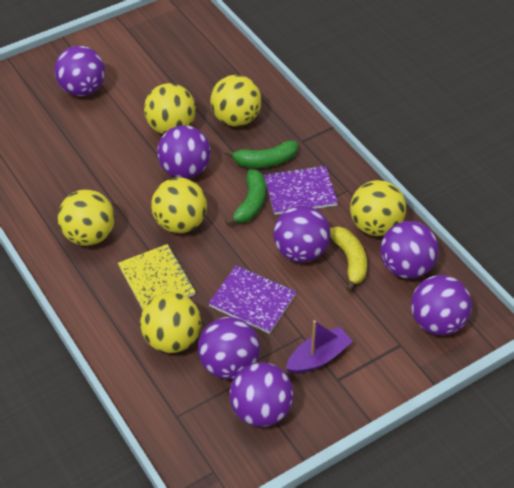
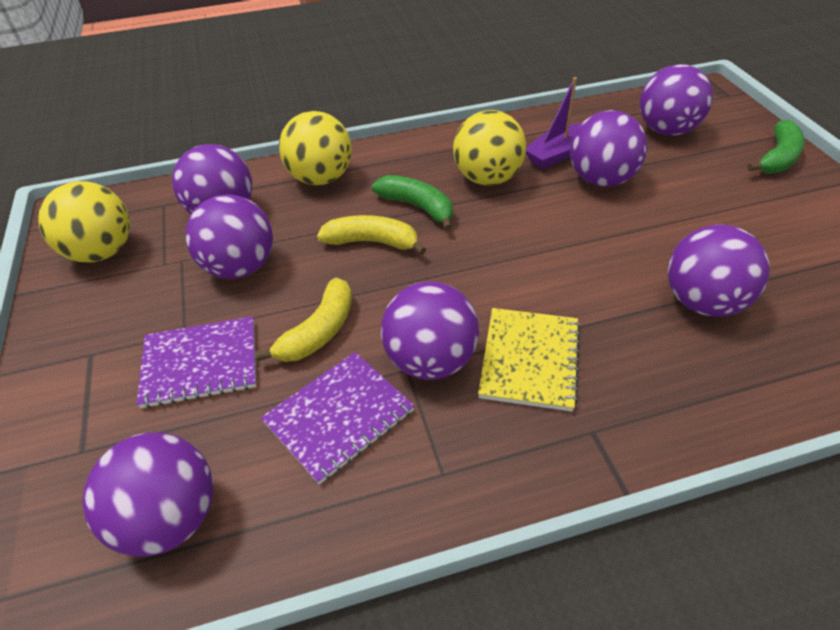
yellow ball: 6 -> 3
yellow banana: 1 -> 2

